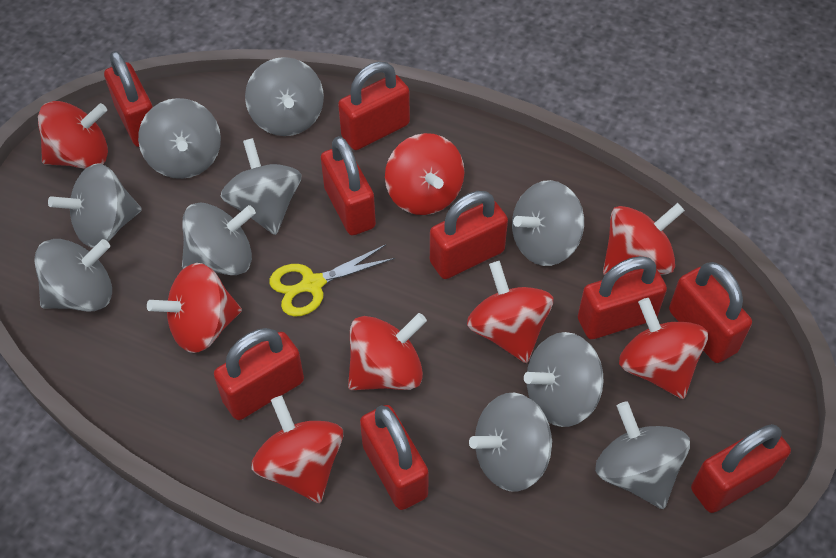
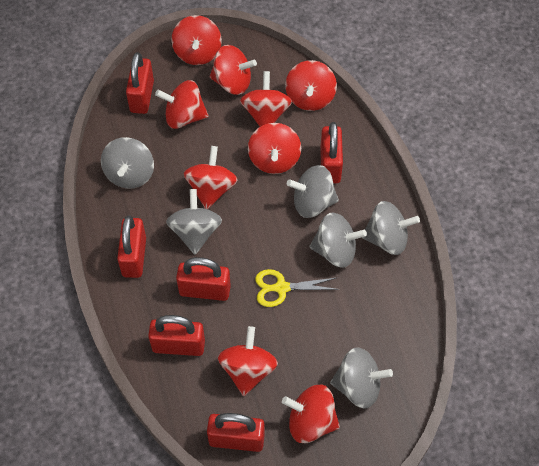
grey spinning top: 10 -> 6
red padlock: 9 -> 6
red spinning top: 8 -> 9

